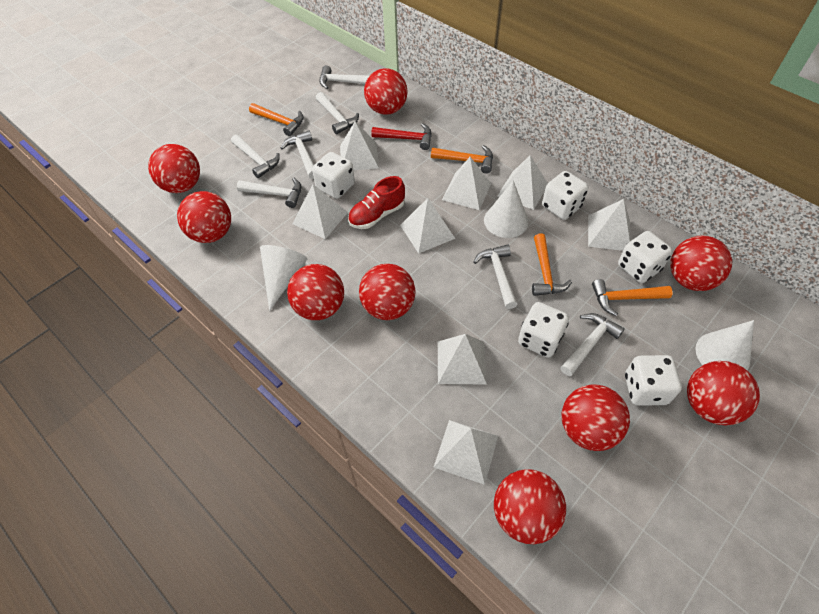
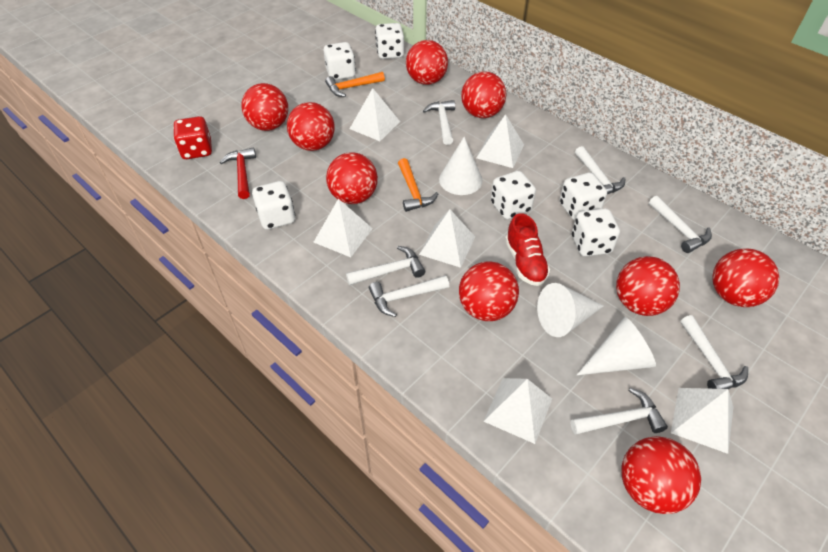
orange hammer: 4 -> 2
red dice: 0 -> 1
white dice: 5 -> 6
white pyramid: 8 -> 6

